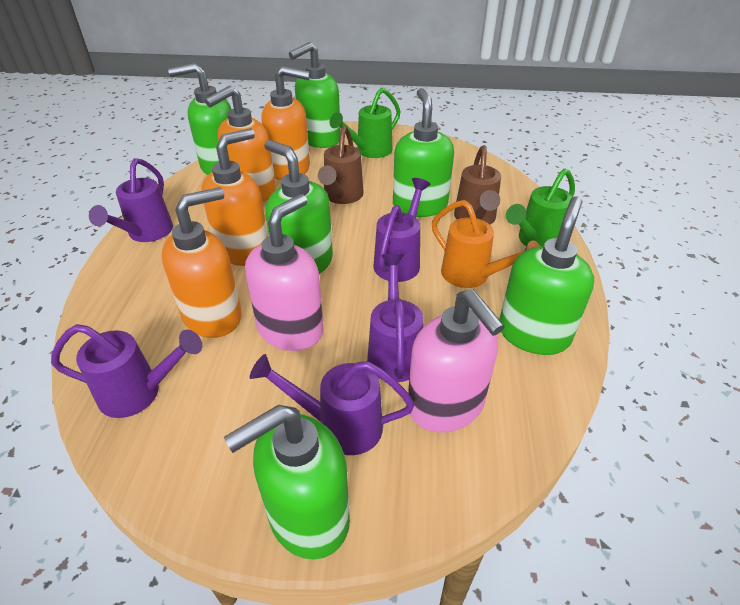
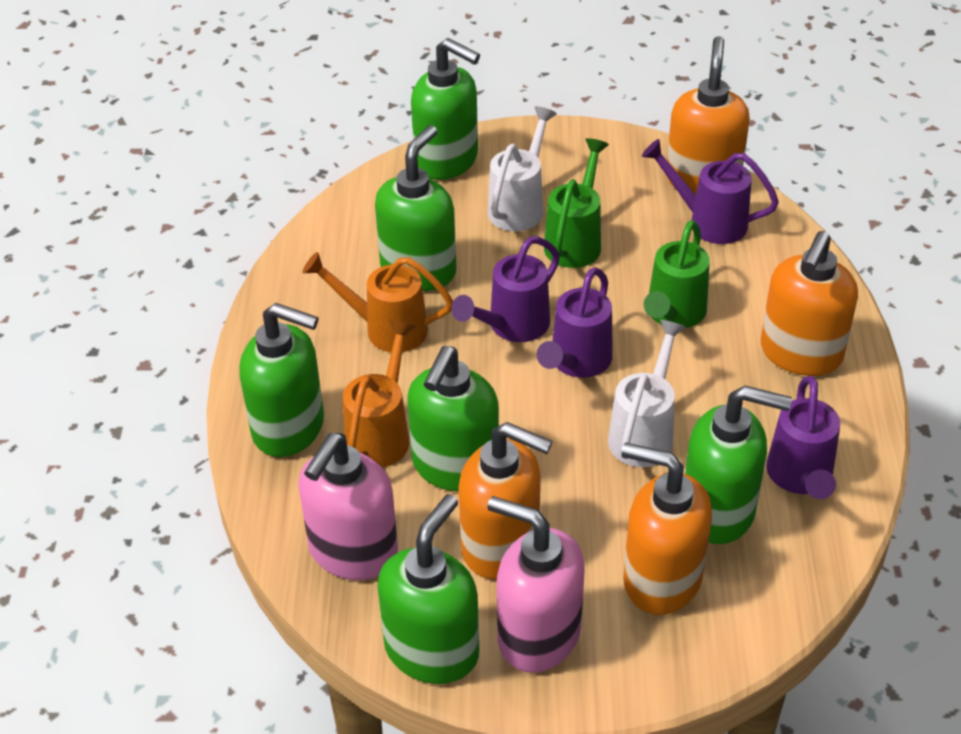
brown watering can: 2 -> 0
orange watering can: 1 -> 2
purple watering can: 5 -> 4
white watering can: 0 -> 2

